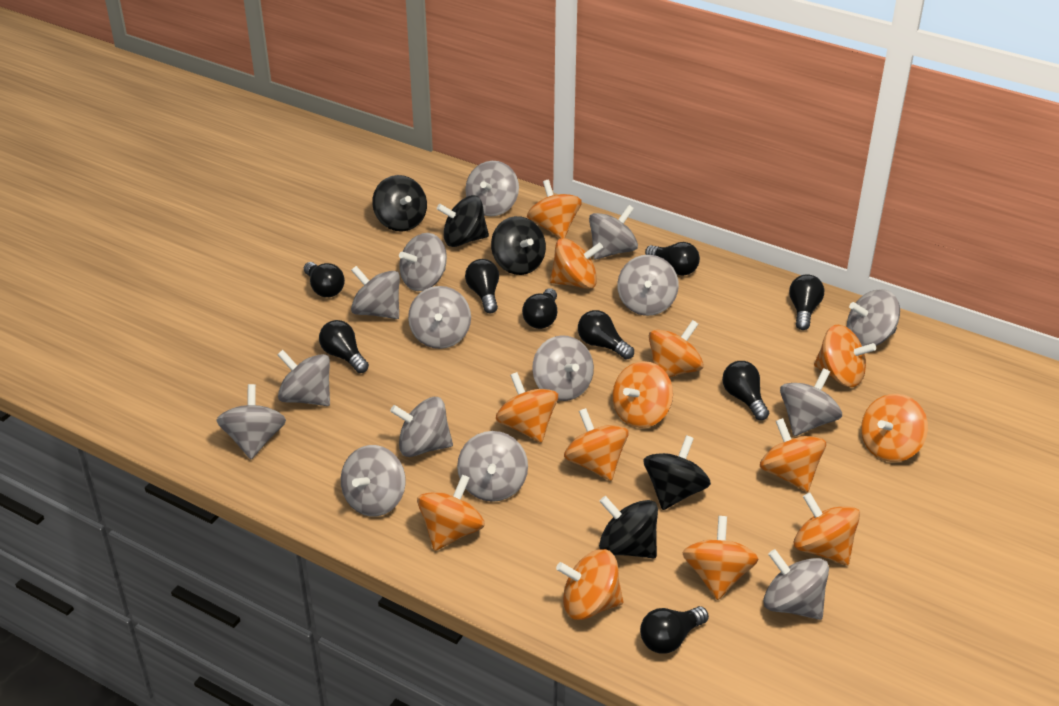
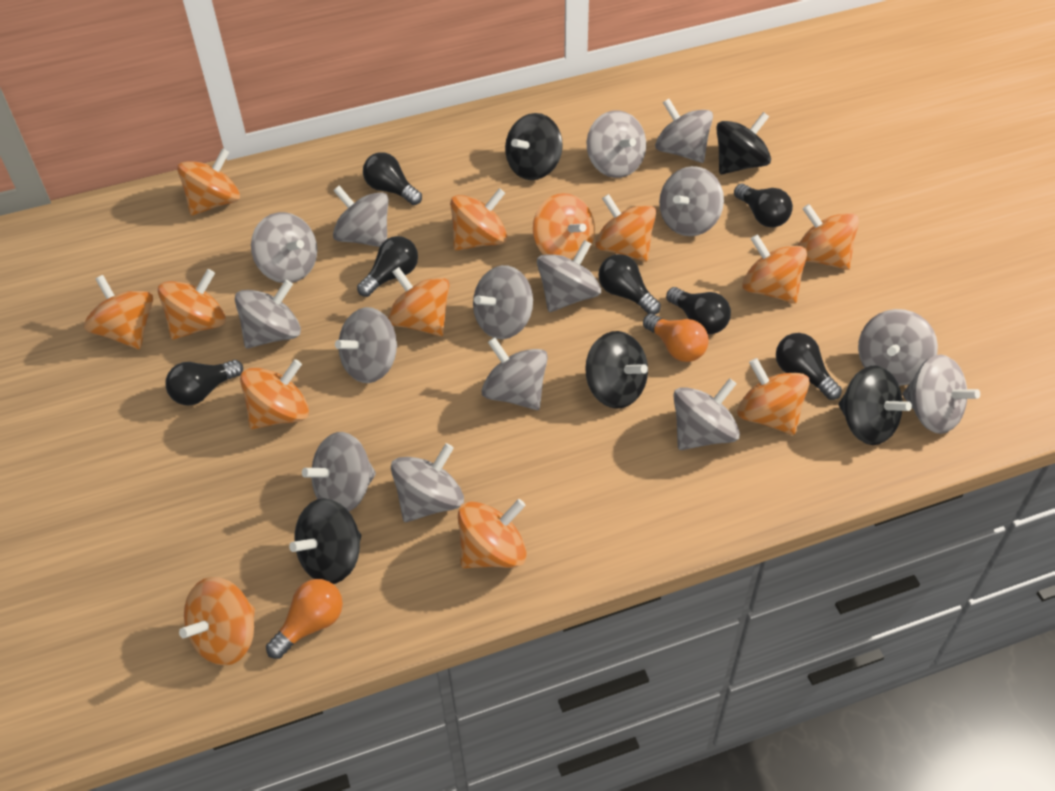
black light bulb: 9 -> 7
orange light bulb: 0 -> 2

